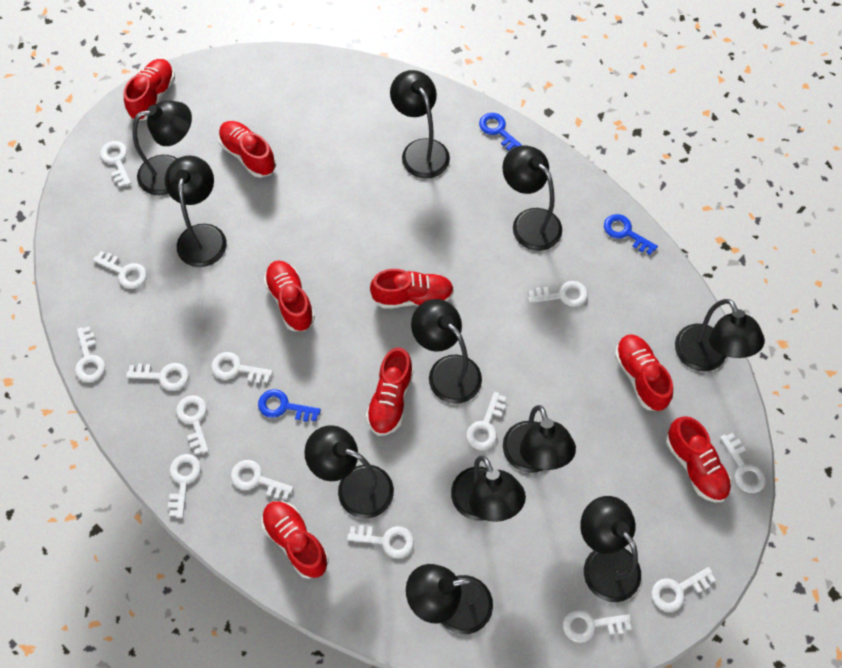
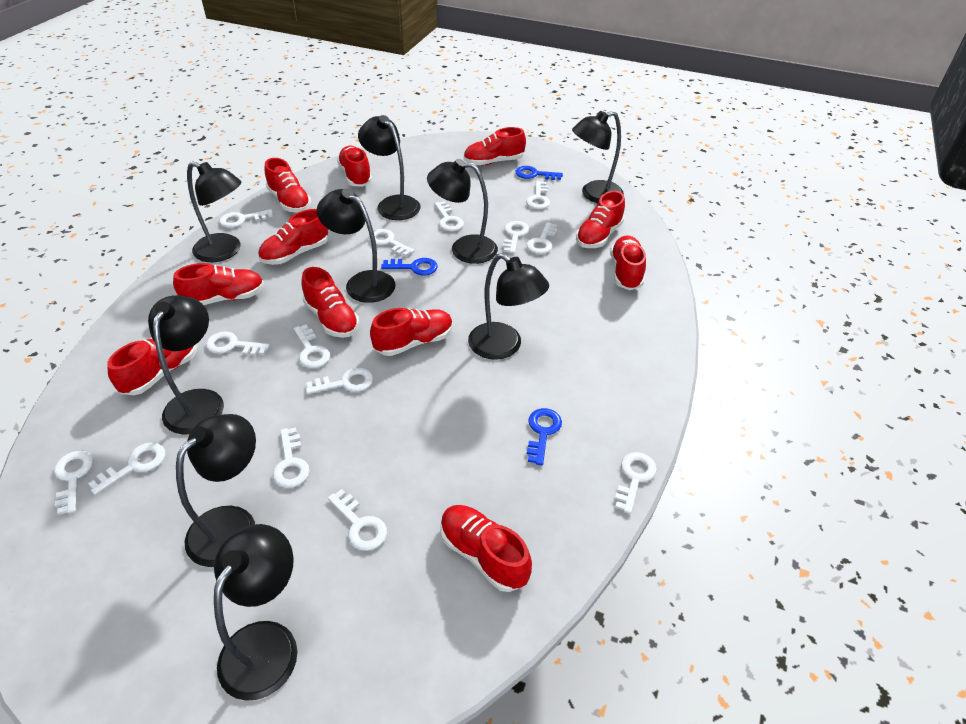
black lamp: 11 -> 9
red shoe: 8 -> 11

